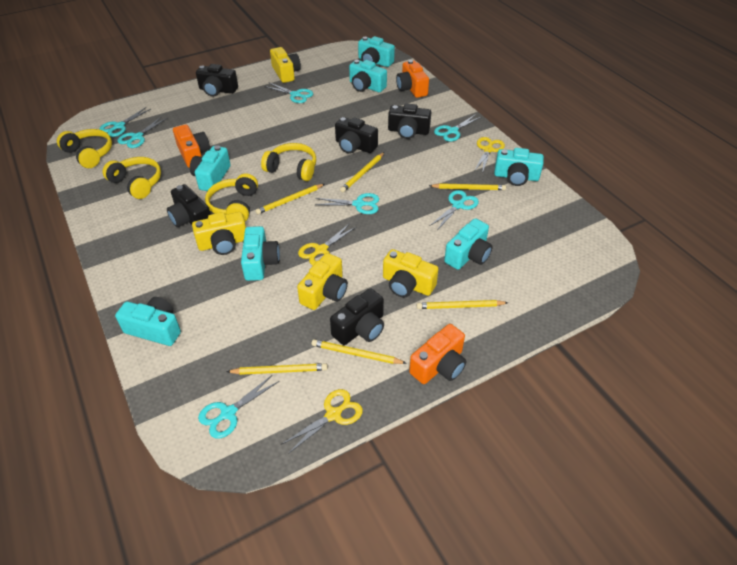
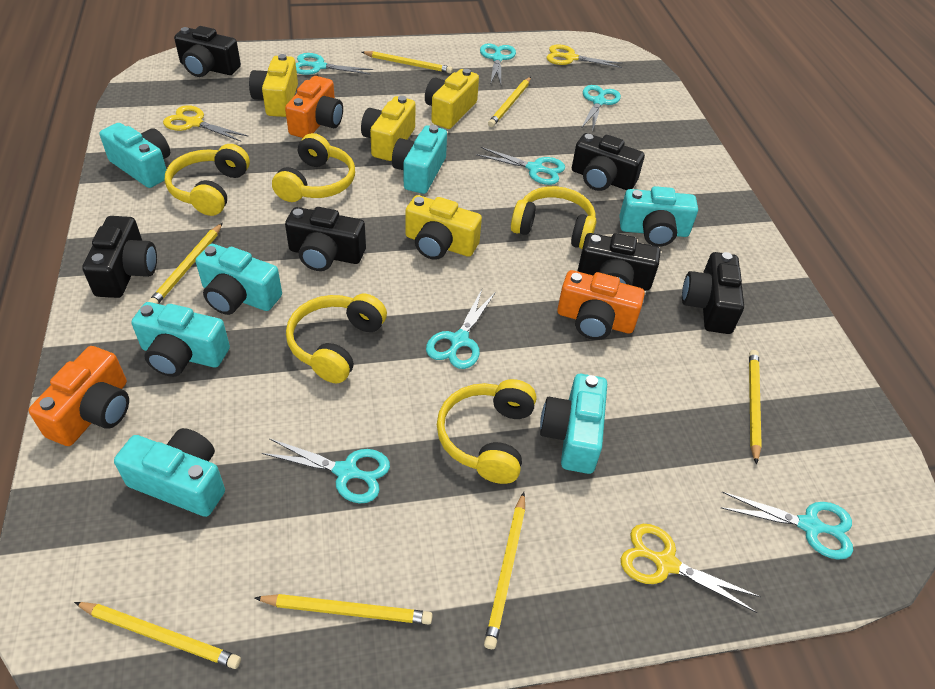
black camera: 5 -> 6
yellow headphones: 4 -> 5
yellow pencil: 6 -> 7

